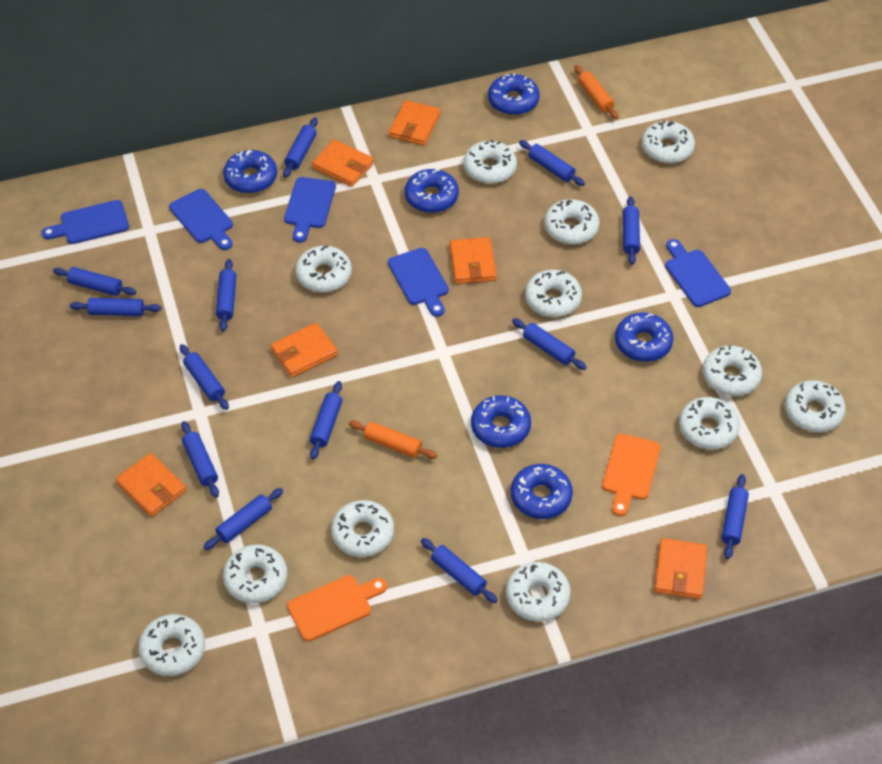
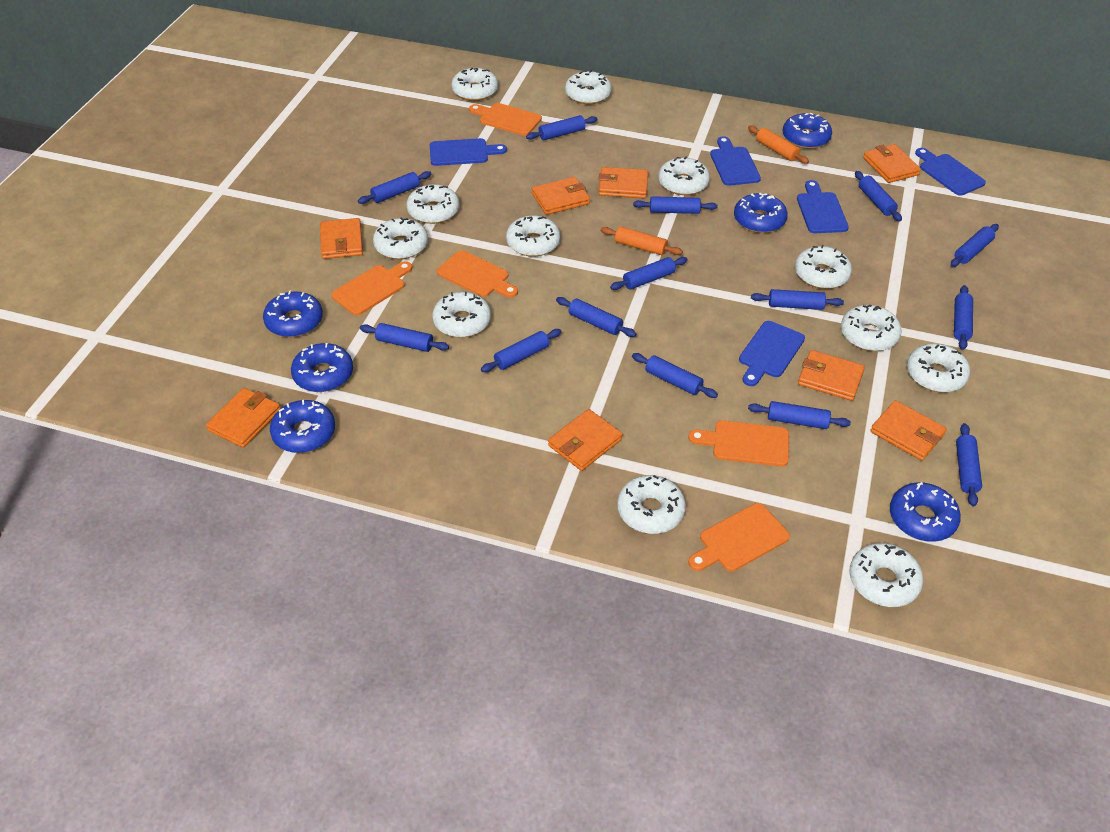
blue rolling pin: 13 -> 14
orange cutting board: 2 -> 5
orange wallet: 6 -> 8

